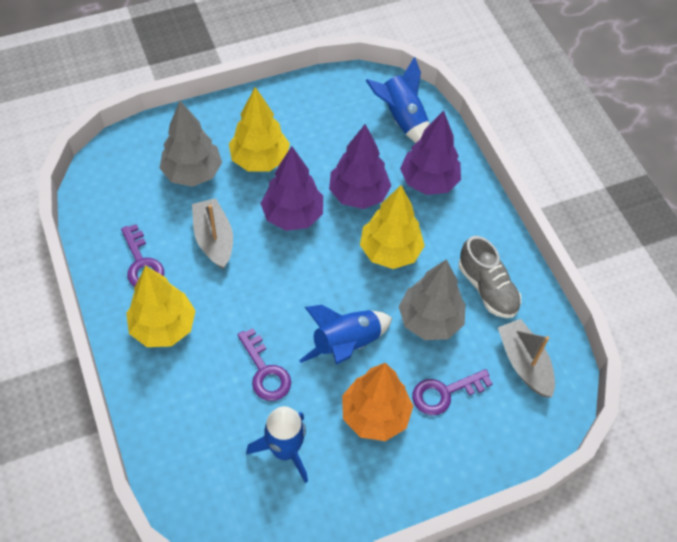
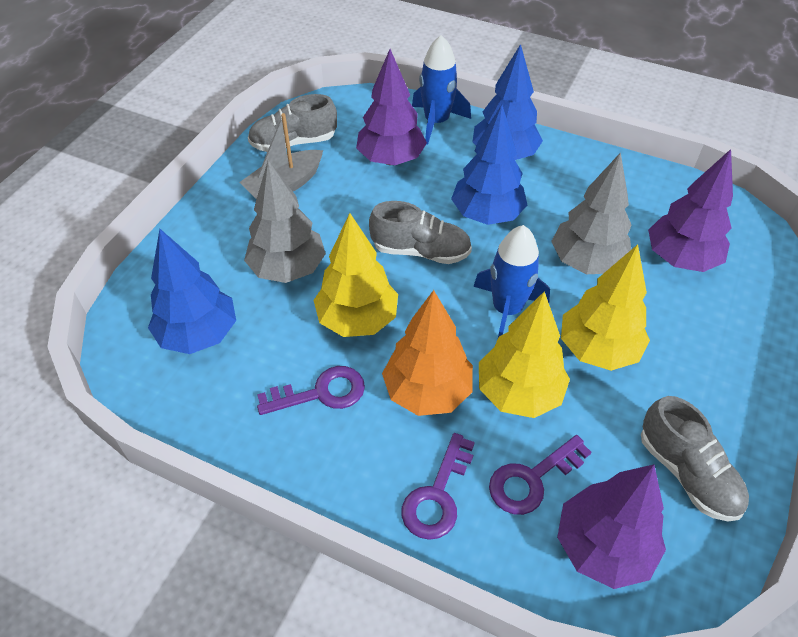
blue rocket: 3 -> 2
blue tree: 0 -> 3
grey boat: 2 -> 1
grey shoe: 1 -> 3

